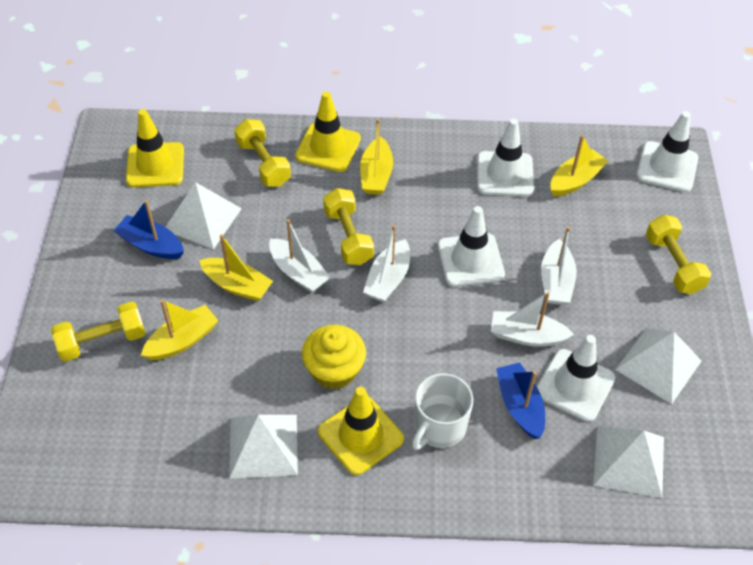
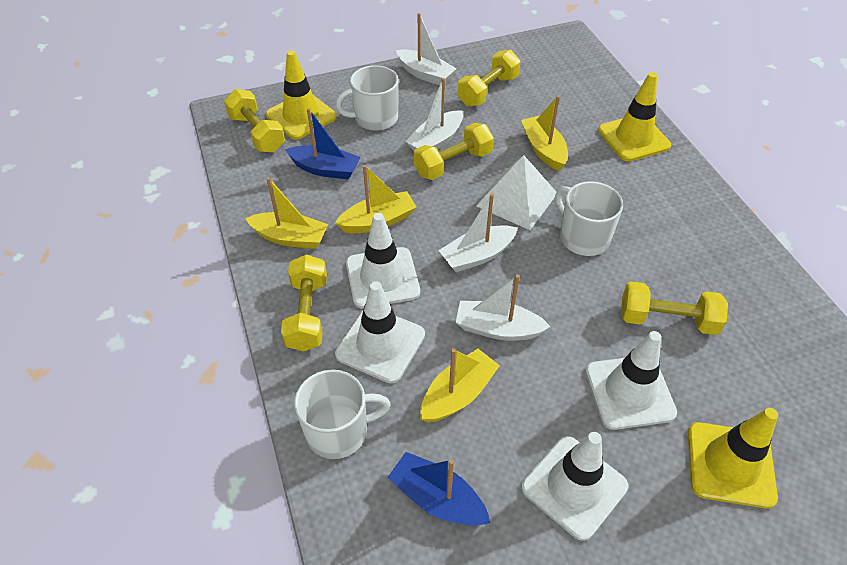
white mug: 1 -> 3
white pyramid: 4 -> 1
yellow cupcake: 1 -> 0
yellow dumbbell: 4 -> 5

